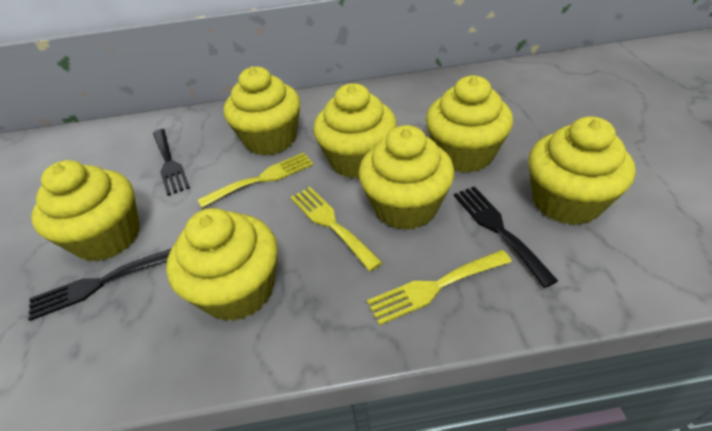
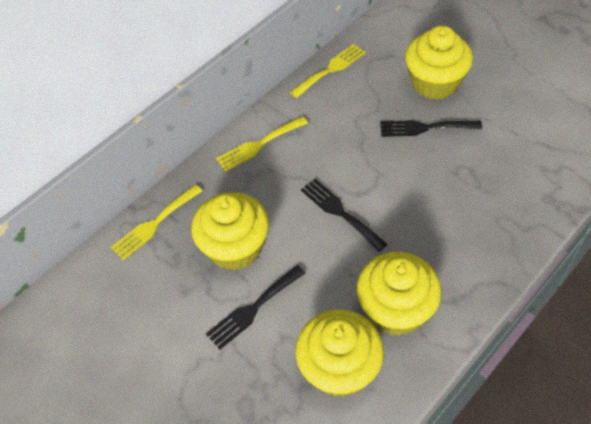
yellow cupcake: 7 -> 4

